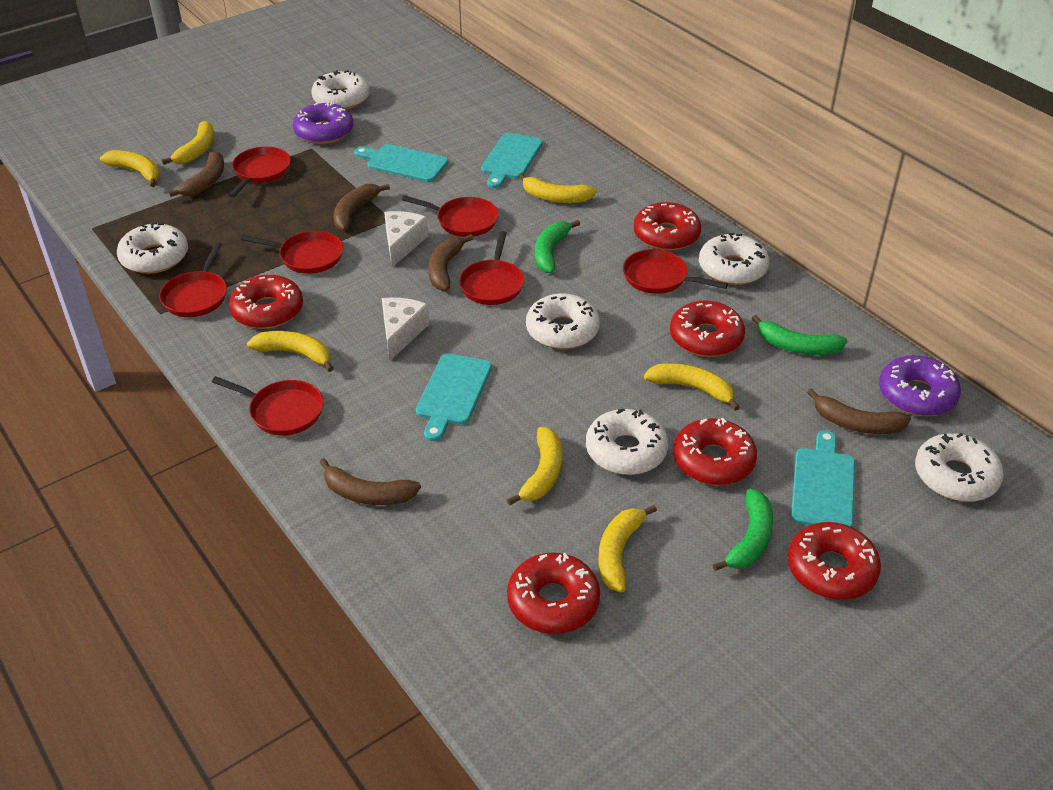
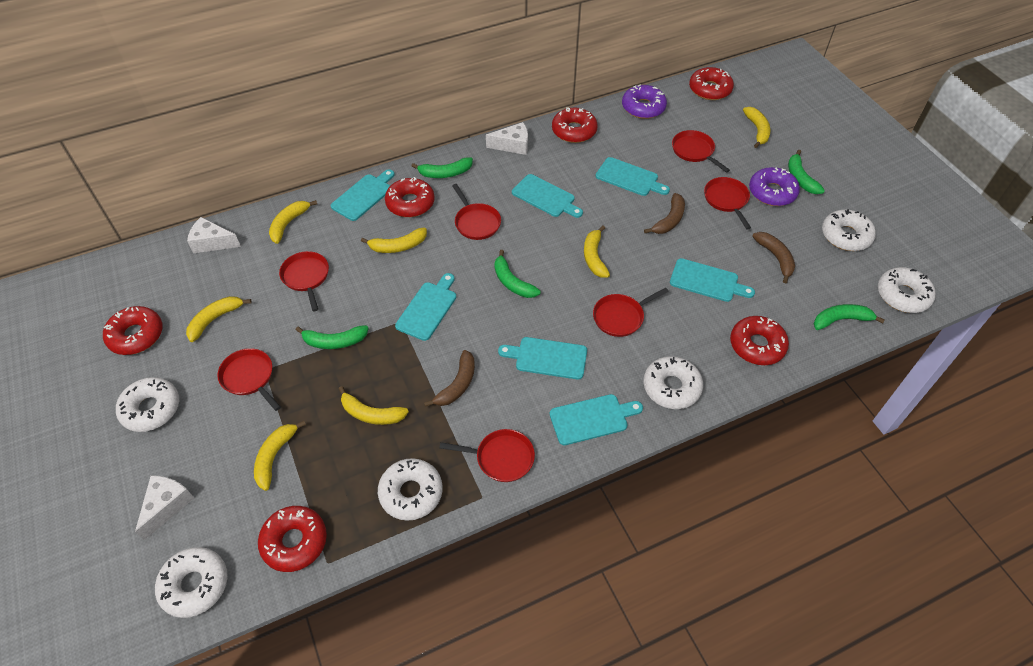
brown banana: 5 -> 3
green banana: 3 -> 5
turquoise cutting board: 4 -> 7
white cheese: 2 -> 3

